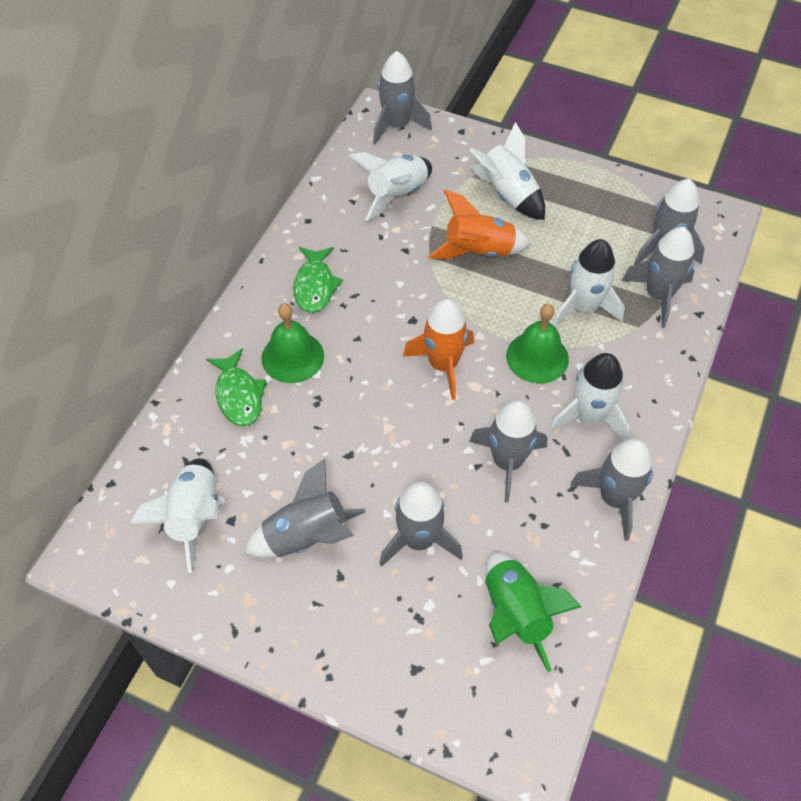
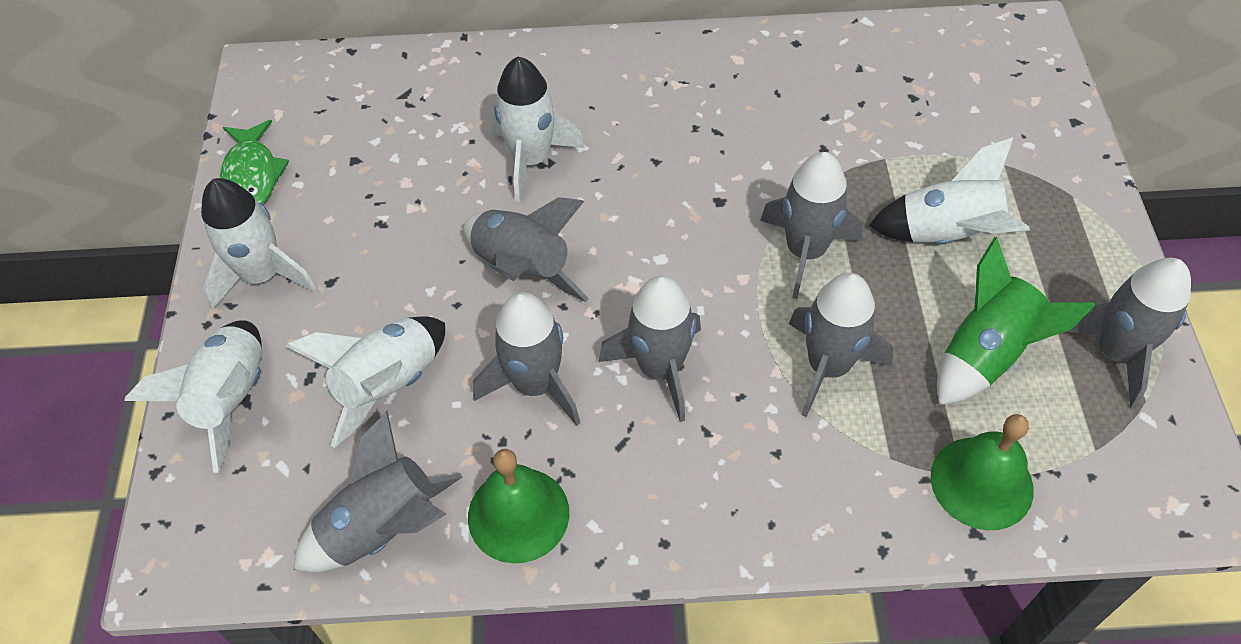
green fish: 2 -> 1
orange rocket: 2 -> 0

